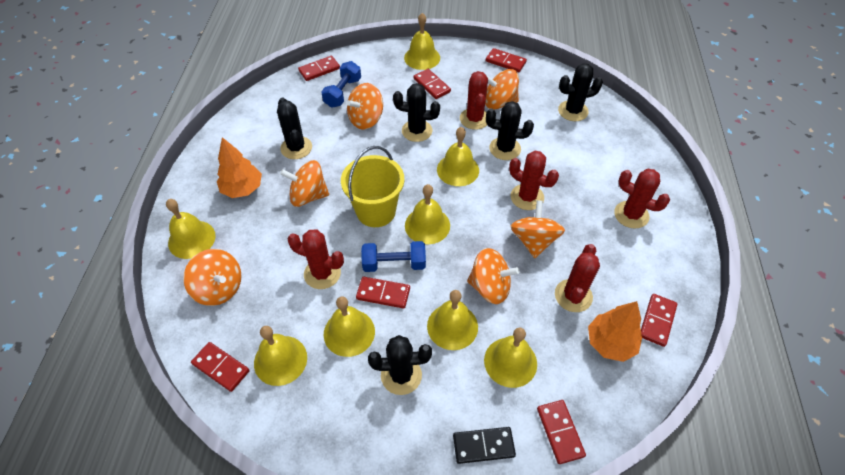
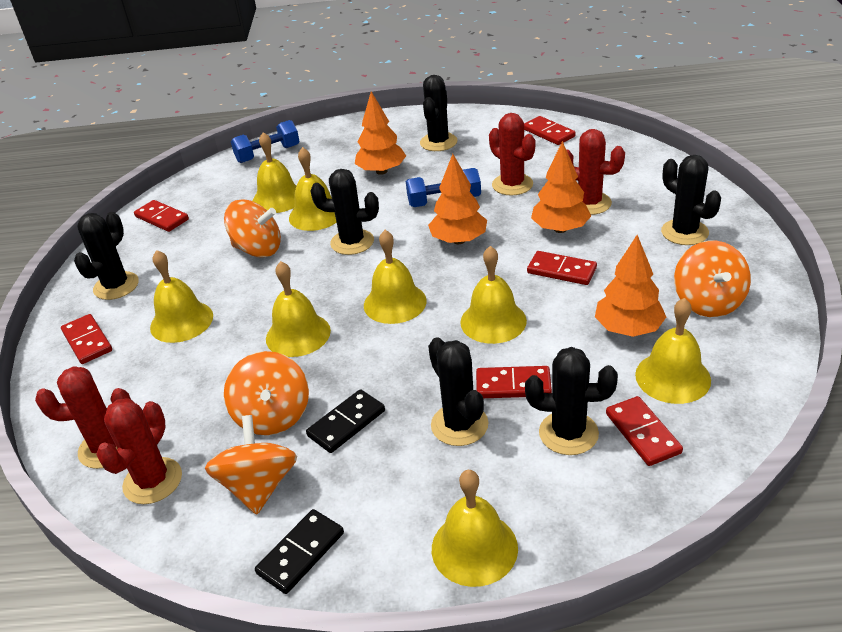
black cactus: 5 -> 6
black domino: 1 -> 2
orange spinning top: 6 -> 4
orange tree: 2 -> 4
red cactus: 5 -> 4
red domino: 7 -> 6
yellow bucket: 1 -> 0

